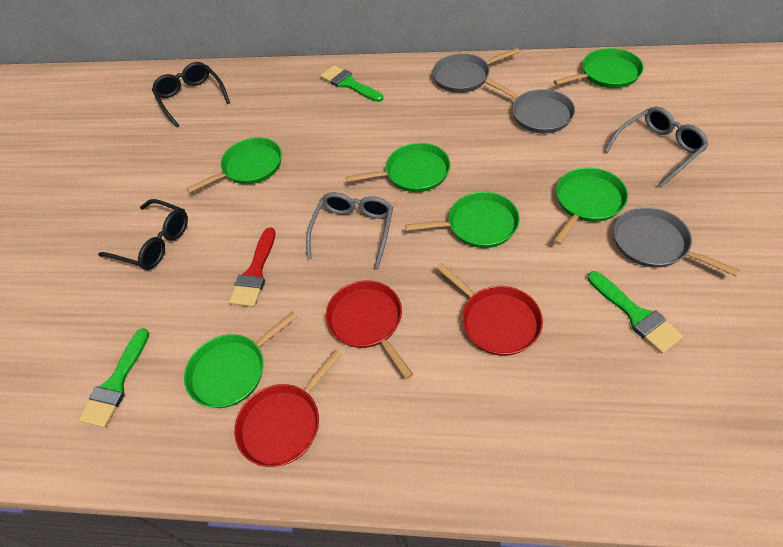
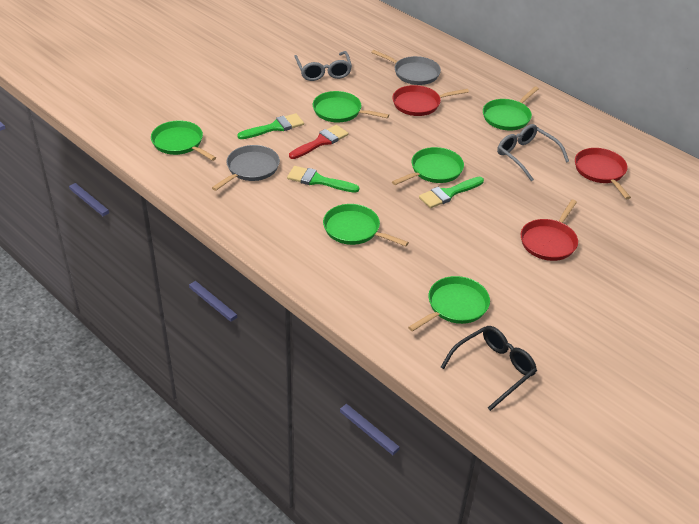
black glasses: 2 -> 1
grey pan: 3 -> 2

